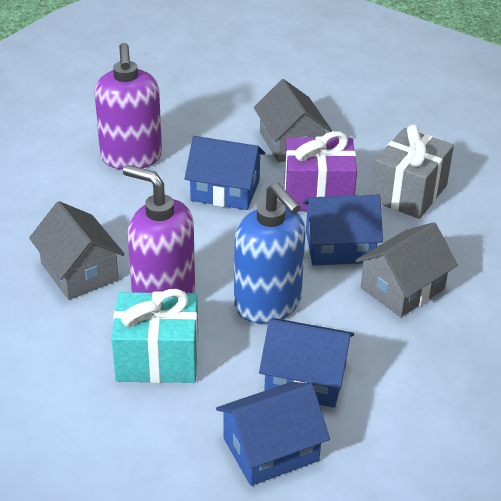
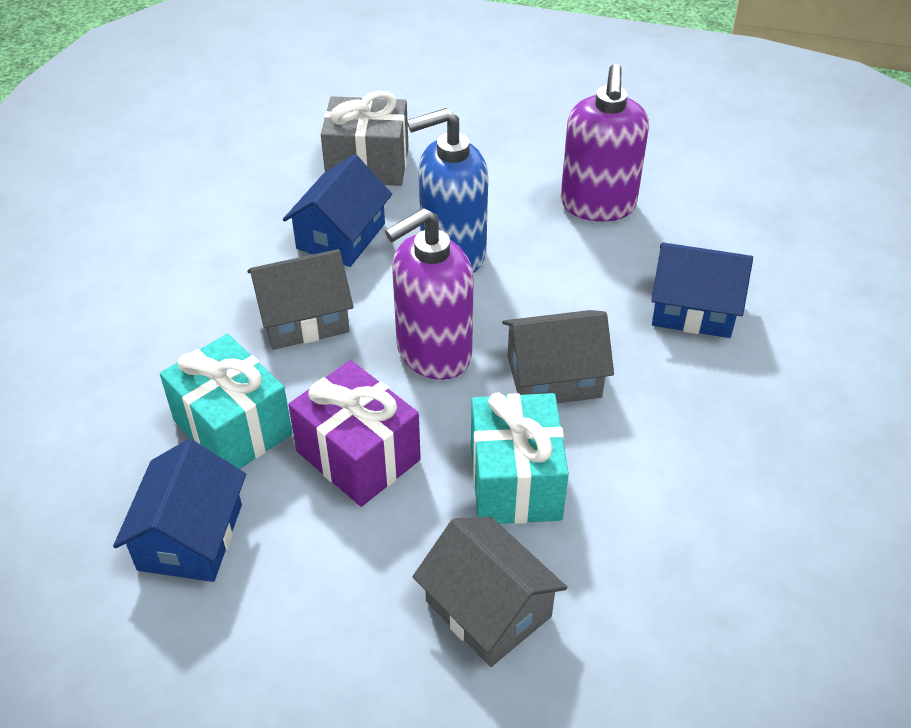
blue house: 4 -> 3
turquoise gift: 1 -> 2

